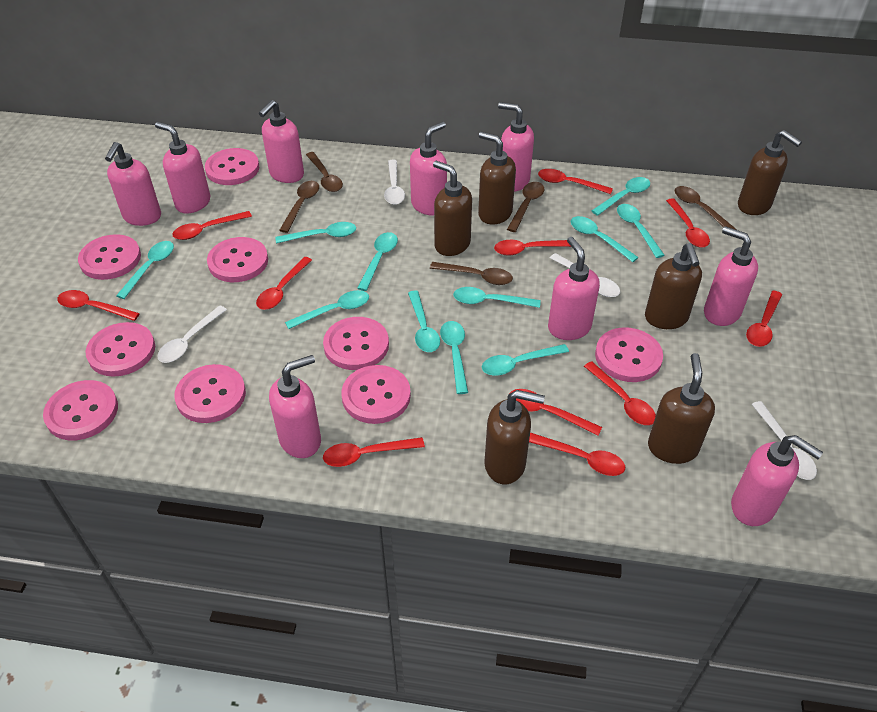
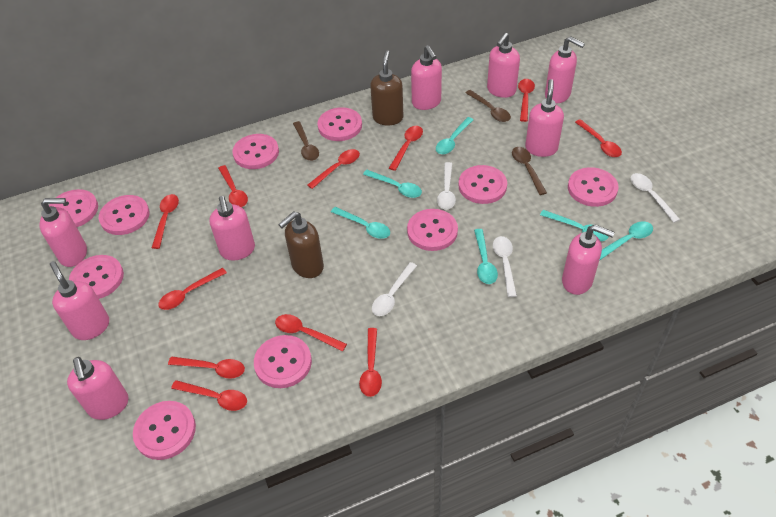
brown soap dispenser: 6 -> 2
brown spoon: 5 -> 3
pink button: 9 -> 10
turquoise spoon: 11 -> 6

